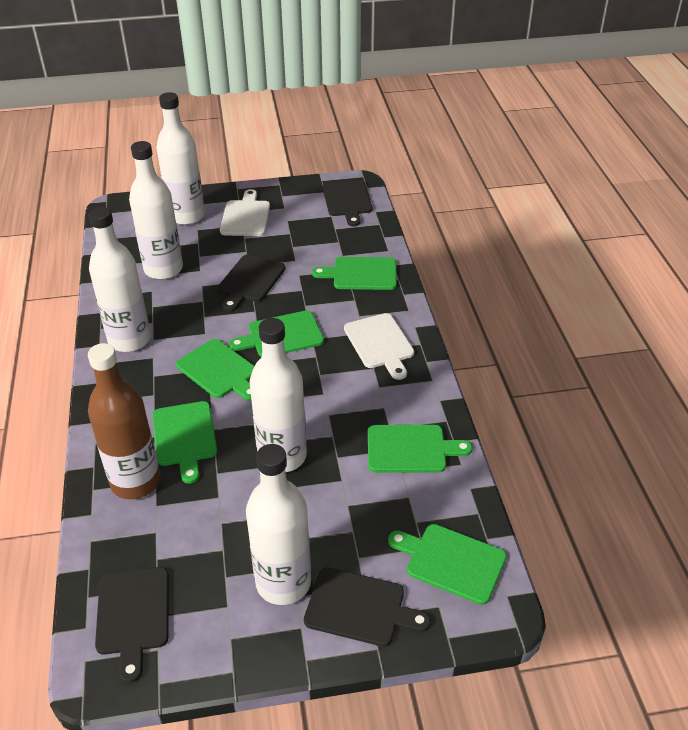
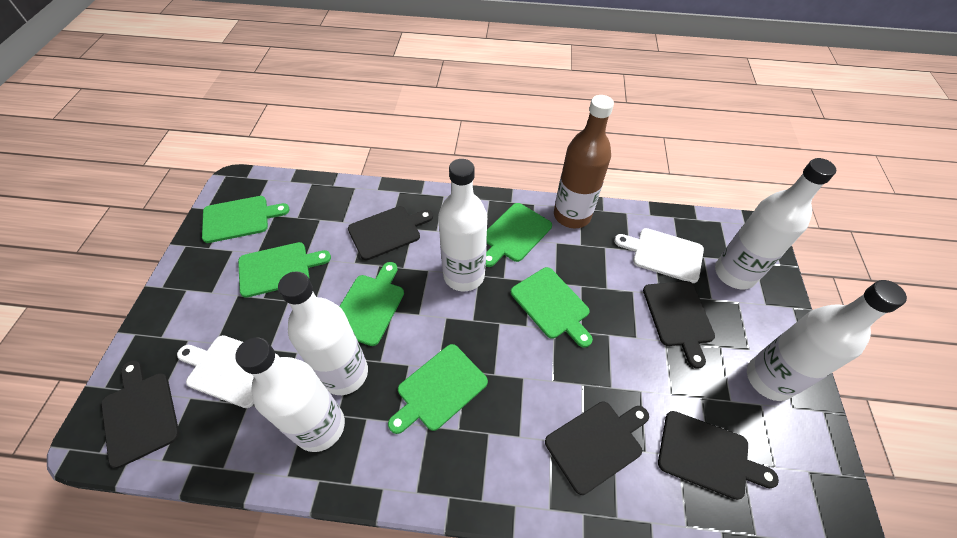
black cutting board: 4 -> 5

